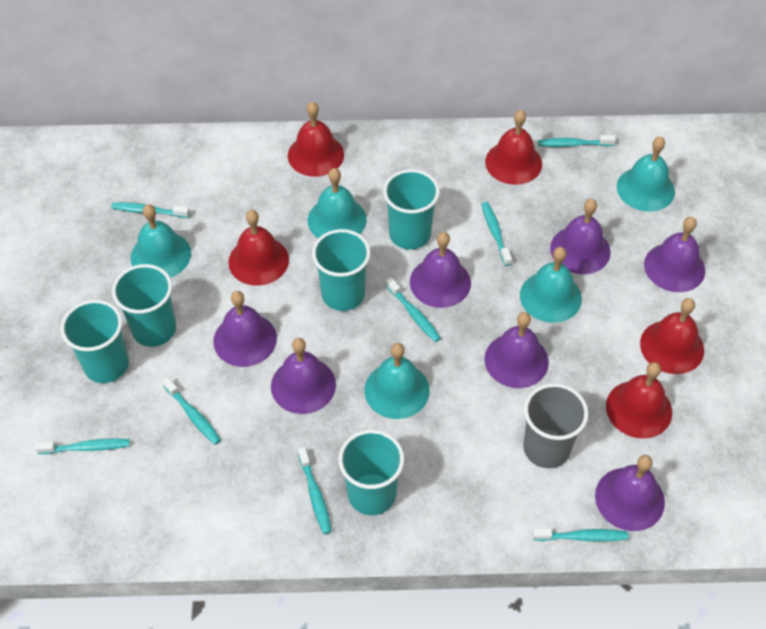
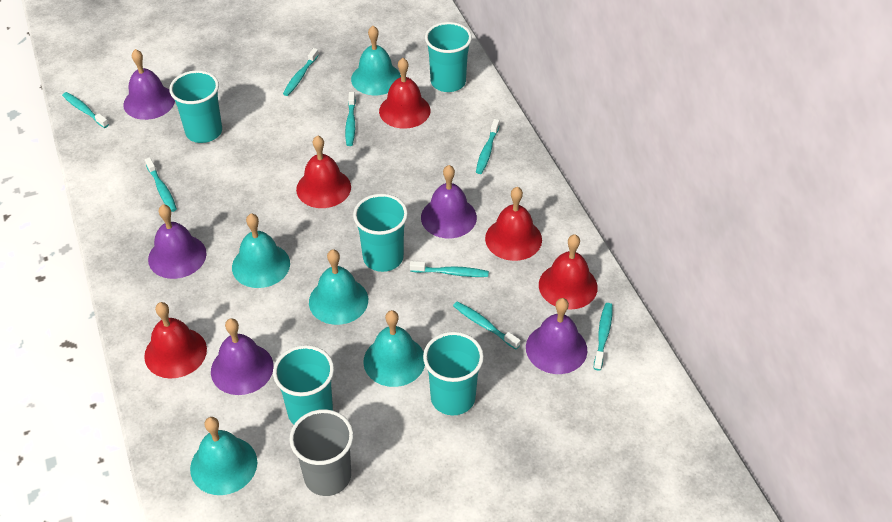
purple bell: 7 -> 5

